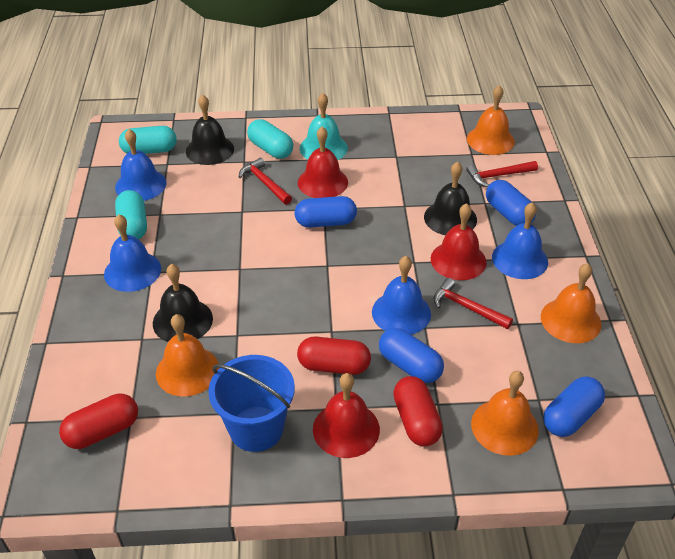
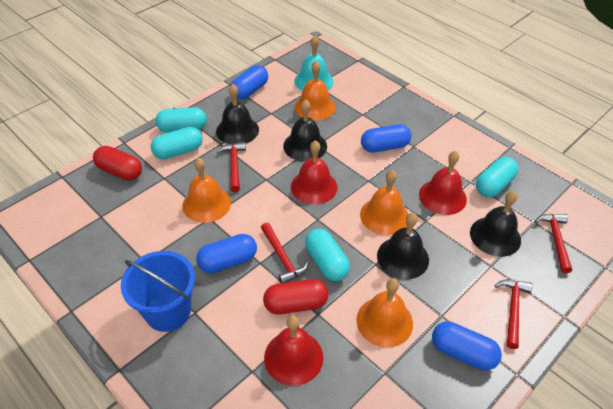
black bell: 3 -> 4
blue bell: 4 -> 0
red capsule: 3 -> 2
red hammer: 3 -> 4
turquoise capsule: 3 -> 4

